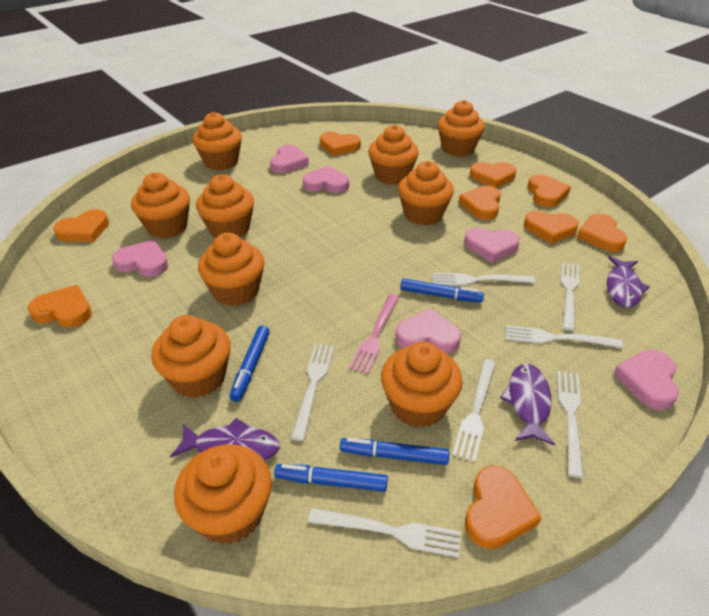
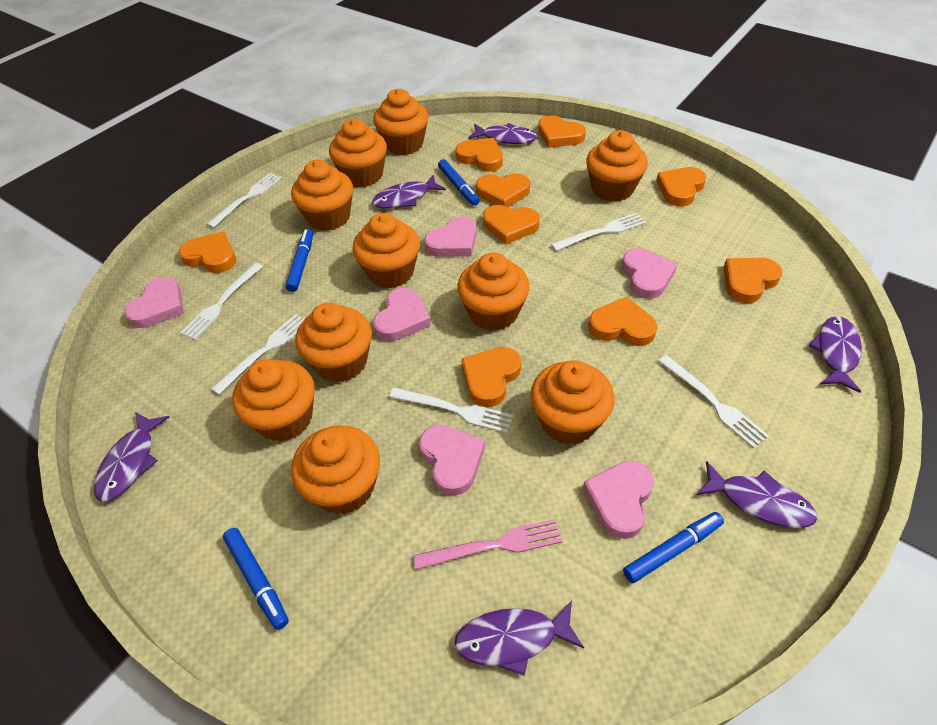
purple fish: 3 -> 6
white fork: 7 -> 6

